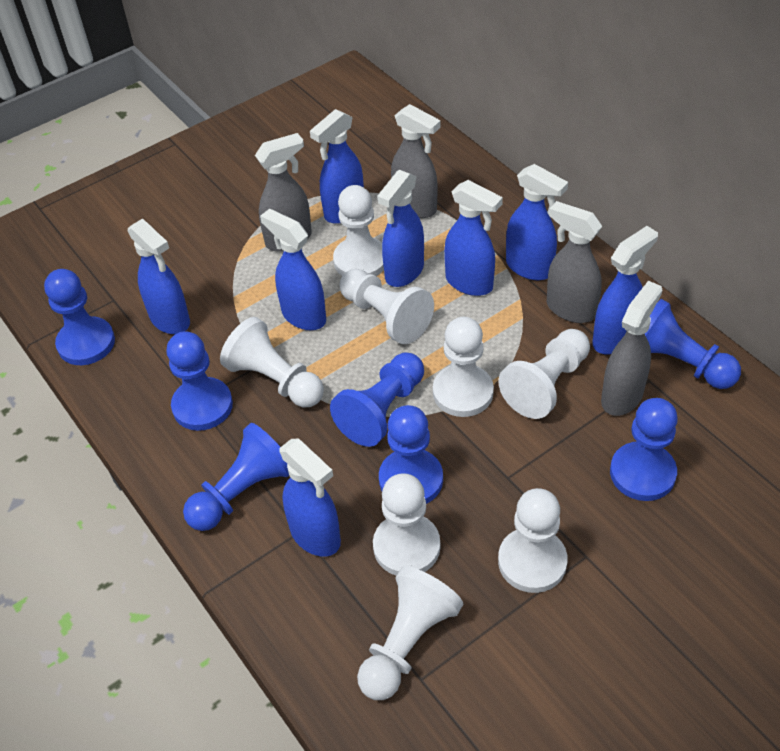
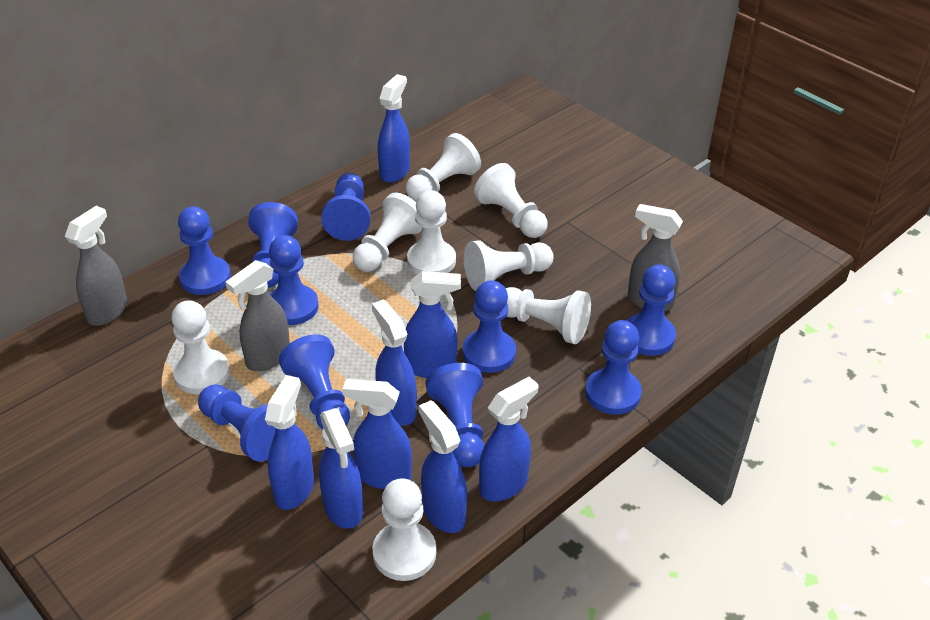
blue pawn: 7 -> 10
grey spray bottle: 4 -> 3

